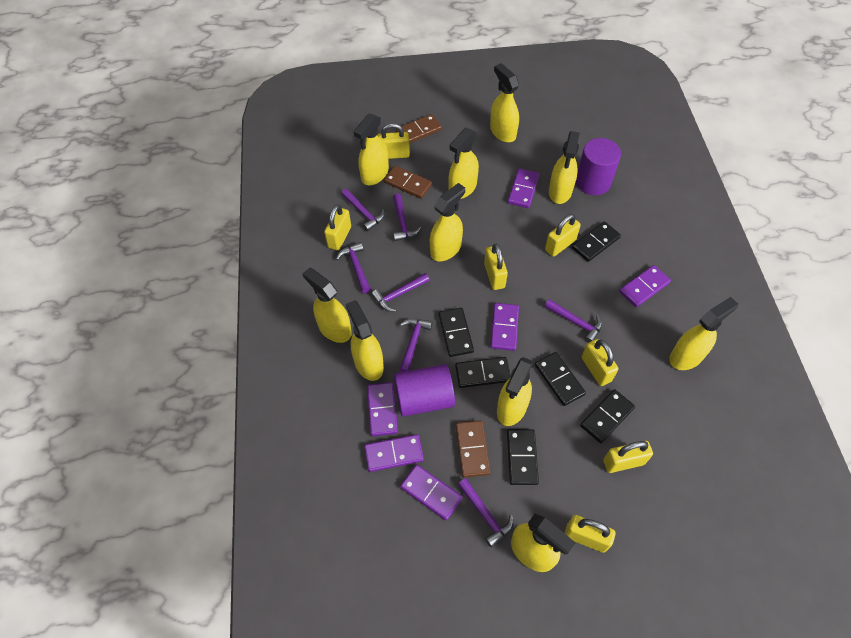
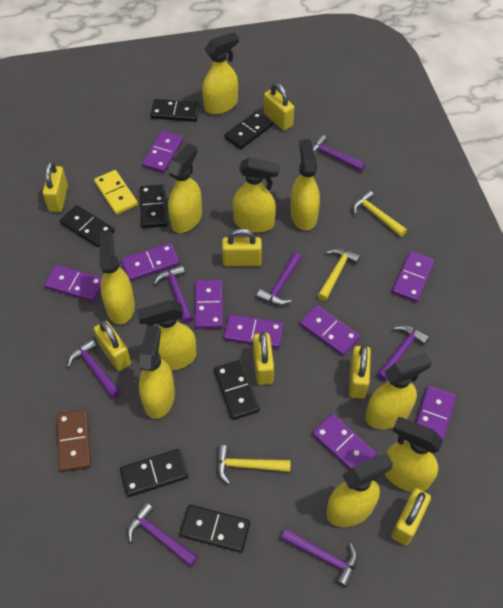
black domino: 6 -> 7
brown domino: 3 -> 1
purple cylinder: 2 -> 0
purple domino: 6 -> 9
yellow domino: 0 -> 1
yellow hammer: 0 -> 3

